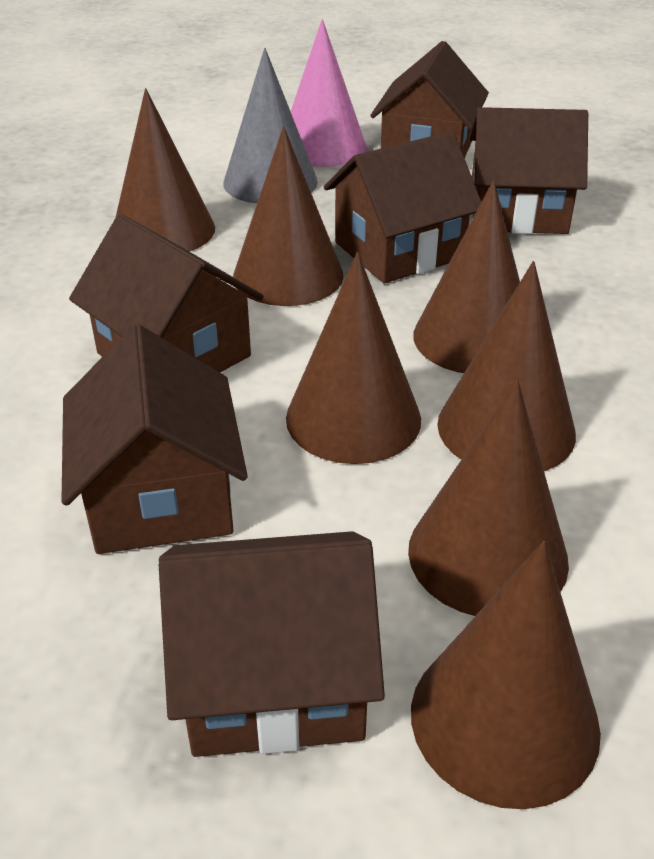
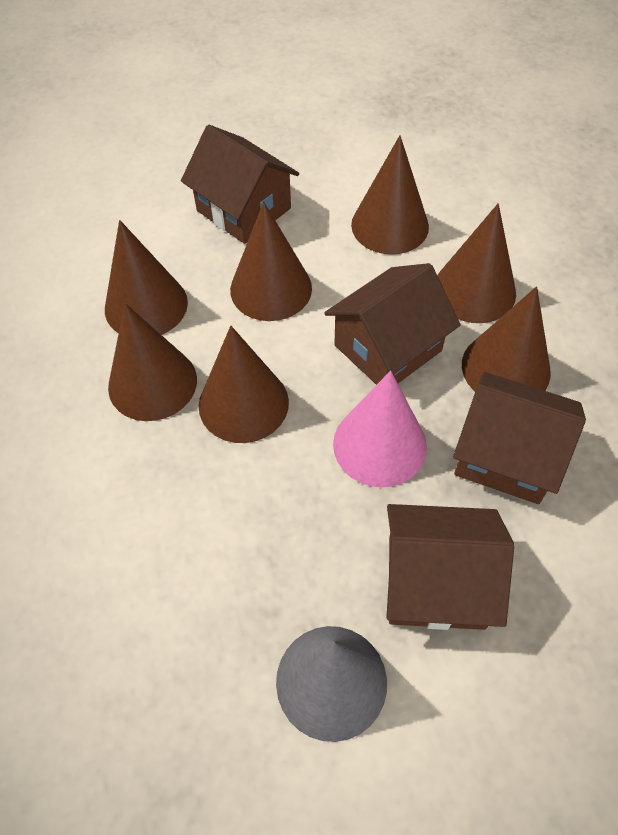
brown house: 6 -> 4

